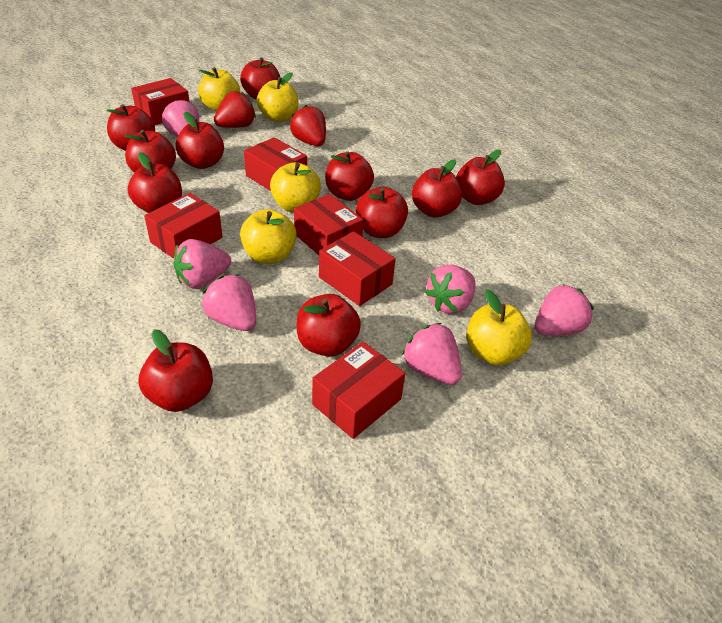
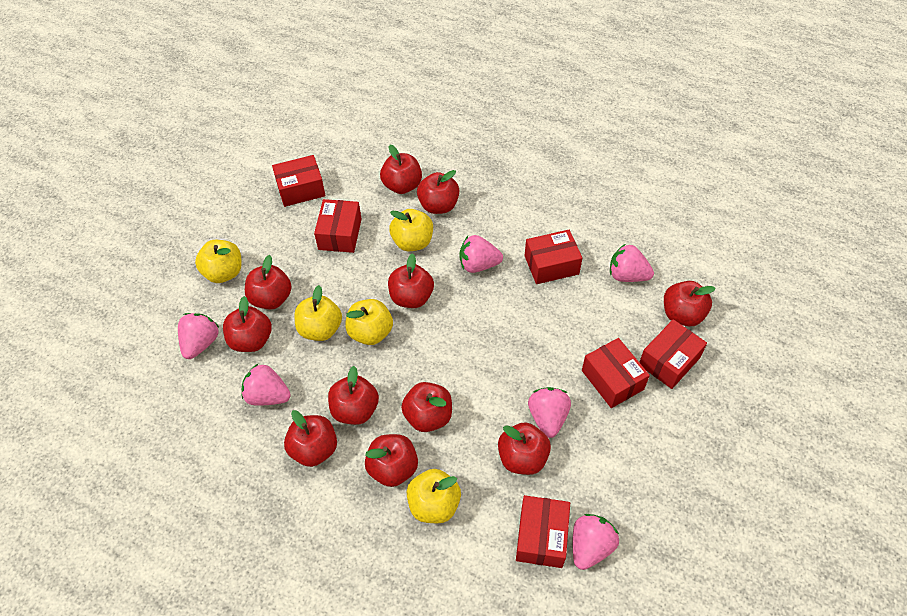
red strawberry: 2 -> 0

